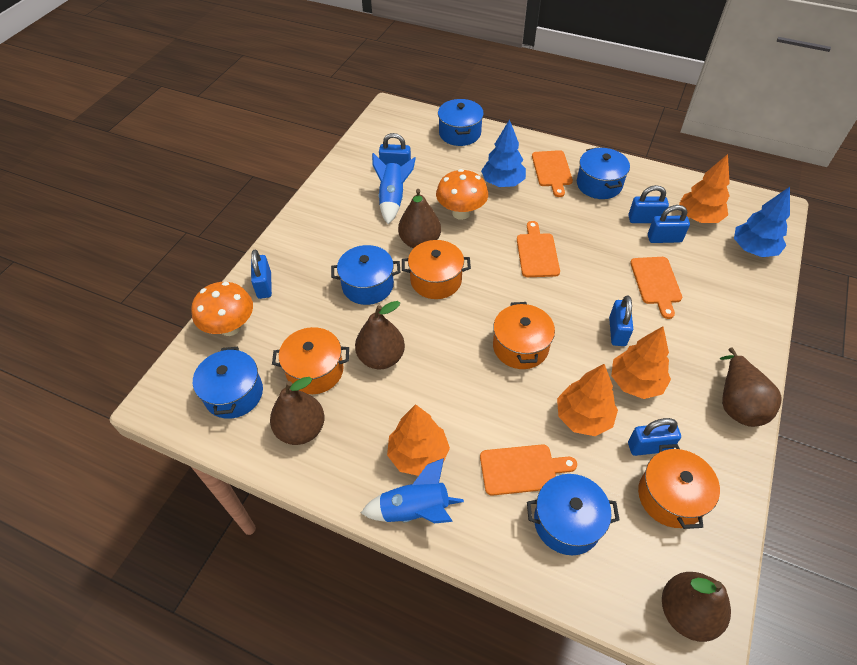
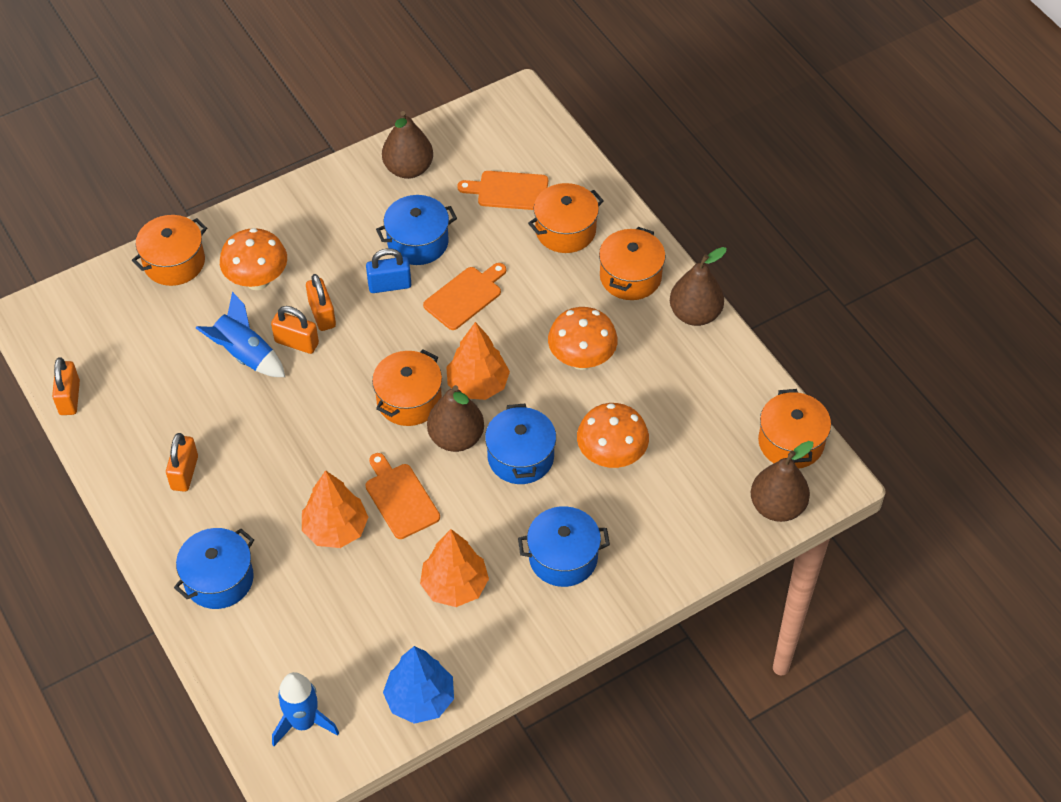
blue padlock: 6 -> 1
blue pot: 5 -> 4
blue tree: 2 -> 1
brown pear: 5 -> 4
orange cutting board: 4 -> 3
orange mushroom: 2 -> 3
orange padlock: 0 -> 4
orange pot: 4 -> 5
orange tree: 4 -> 3

